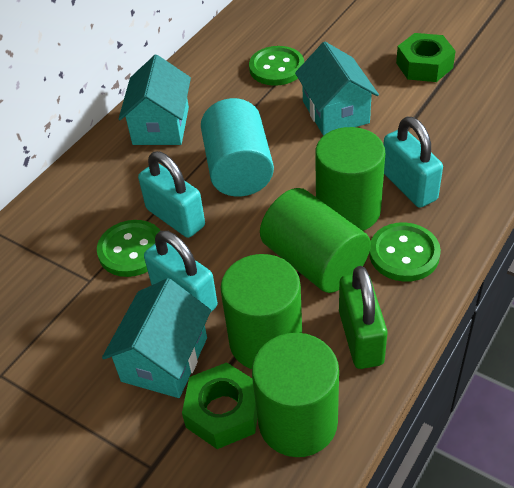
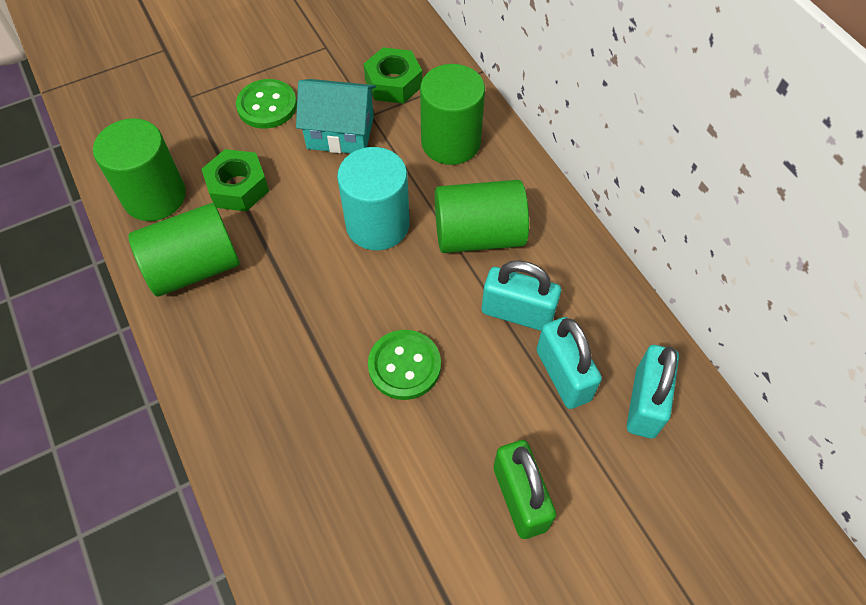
green button: 3 -> 2
turquoise house: 3 -> 1

